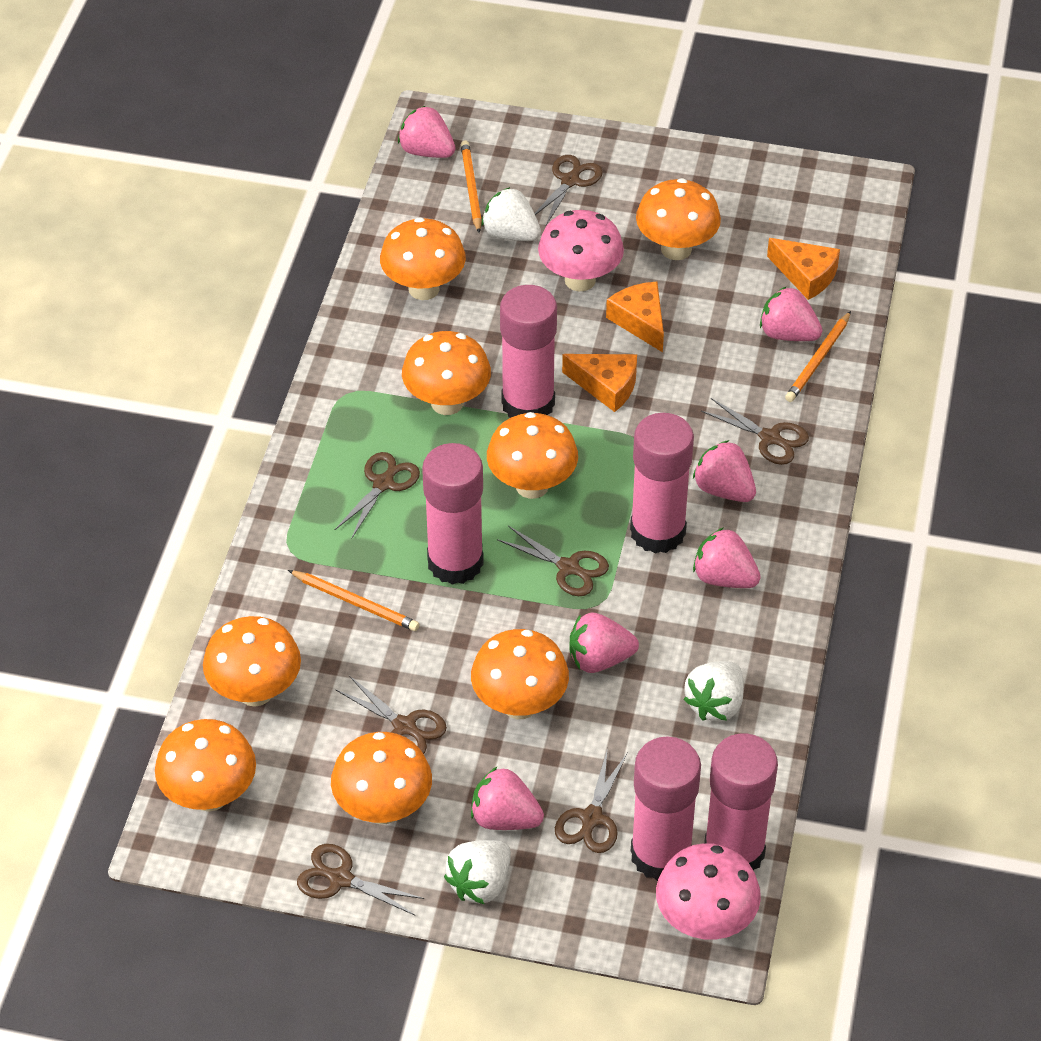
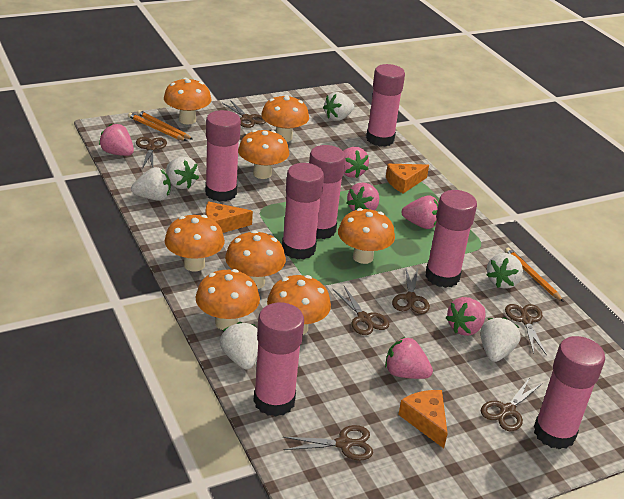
pink glue stick: 5 -> 7
pink mushroom: 2 -> 0
white strawberry: 3 -> 6

